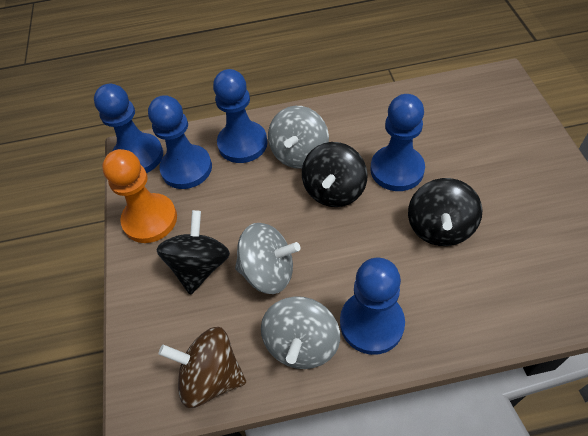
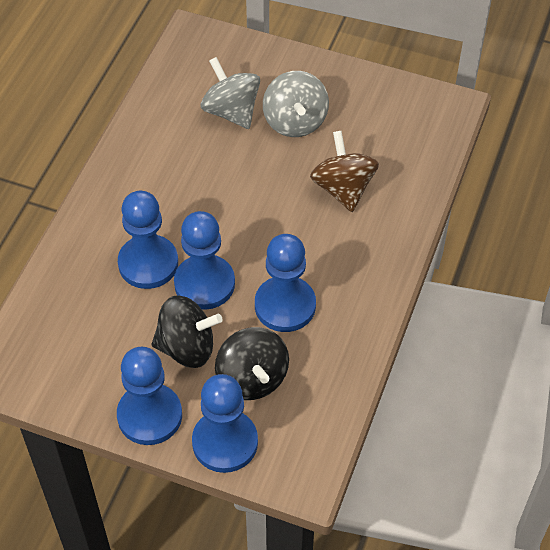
black spinning top: 3 -> 2
grey spinning top: 3 -> 2
orange pawn: 1 -> 0

